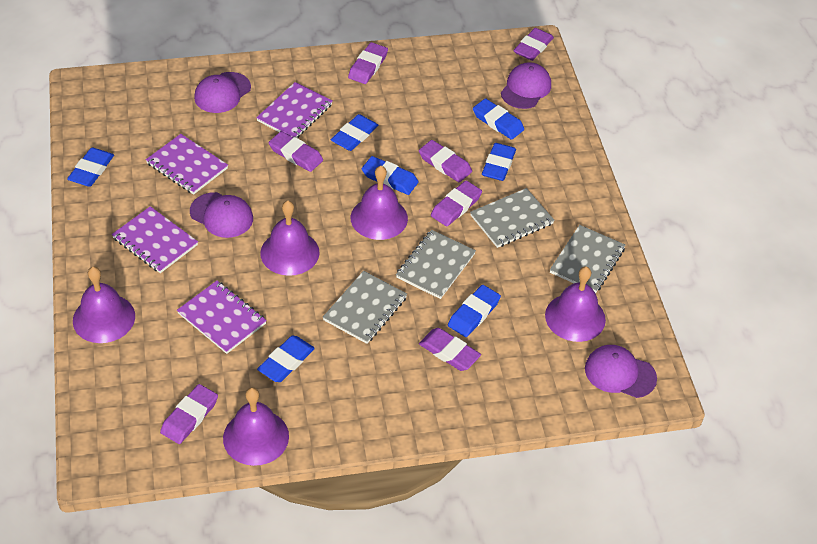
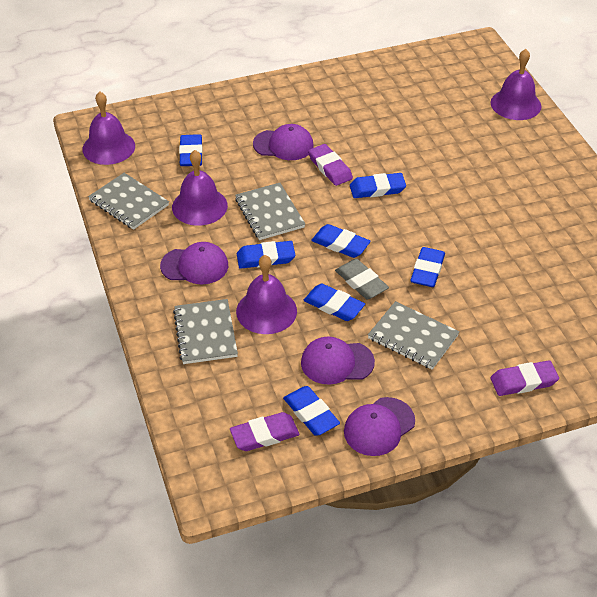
grey eraser: 0 -> 1
purple bell: 5 -> 4
purple eraser: 7 -> 3
purple notebook: 4 -> 0

